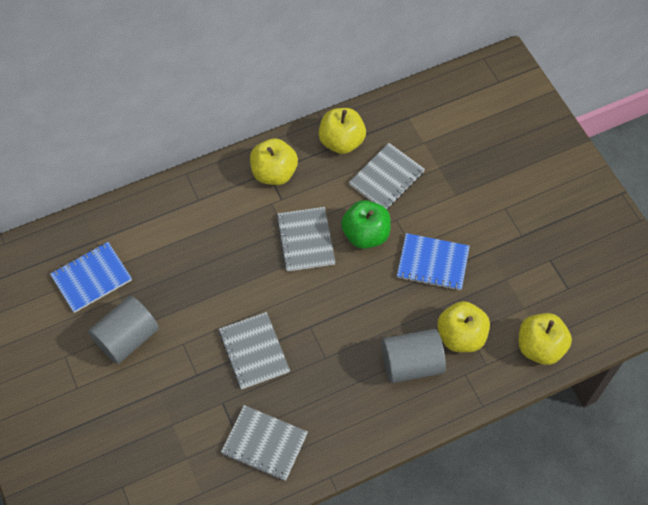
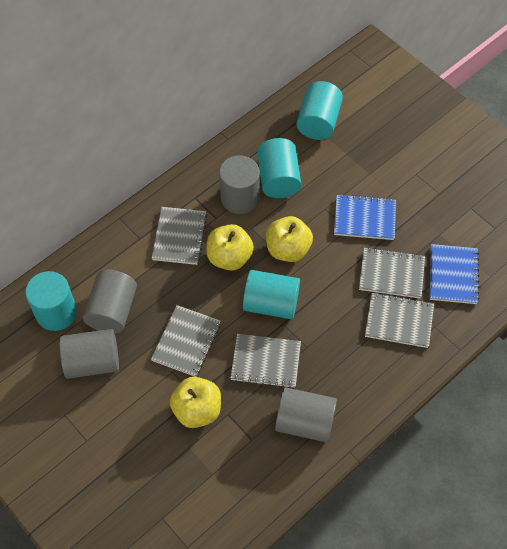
green apple: 1 -> 0
grey cylinder: 2 -> 4
grey notebook: 4 -> 5
turquoise cylinder: 0 -> 4
yellow apple: 4 -> 3

